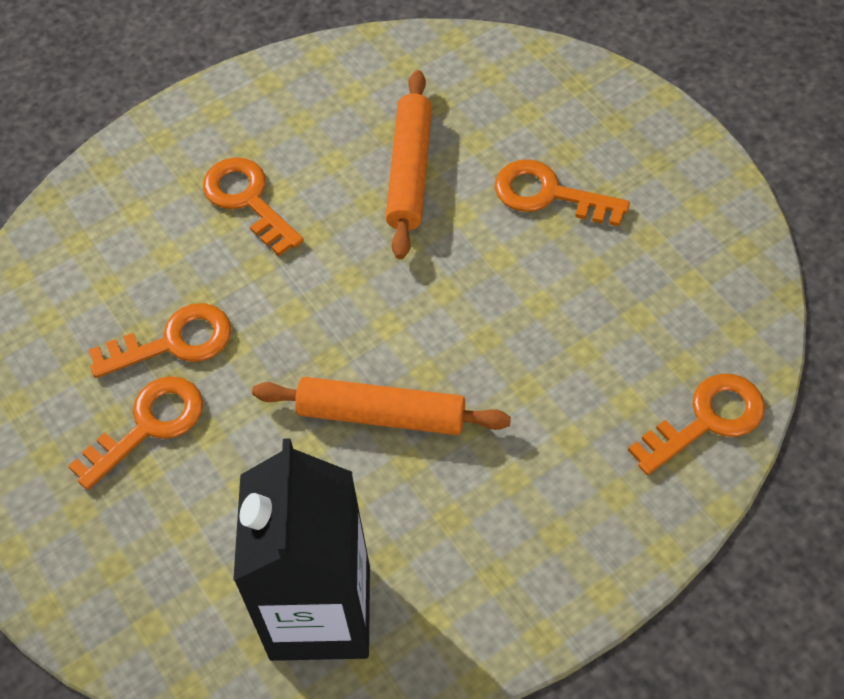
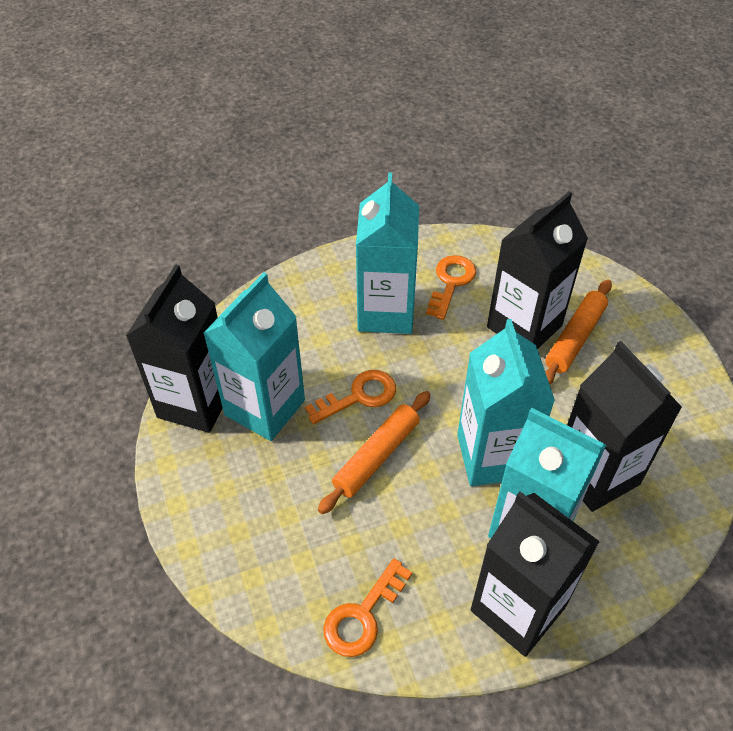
black carton: 1 -> 4
orange key: 5 -> 3
turquoise carton: 0 -> 4

